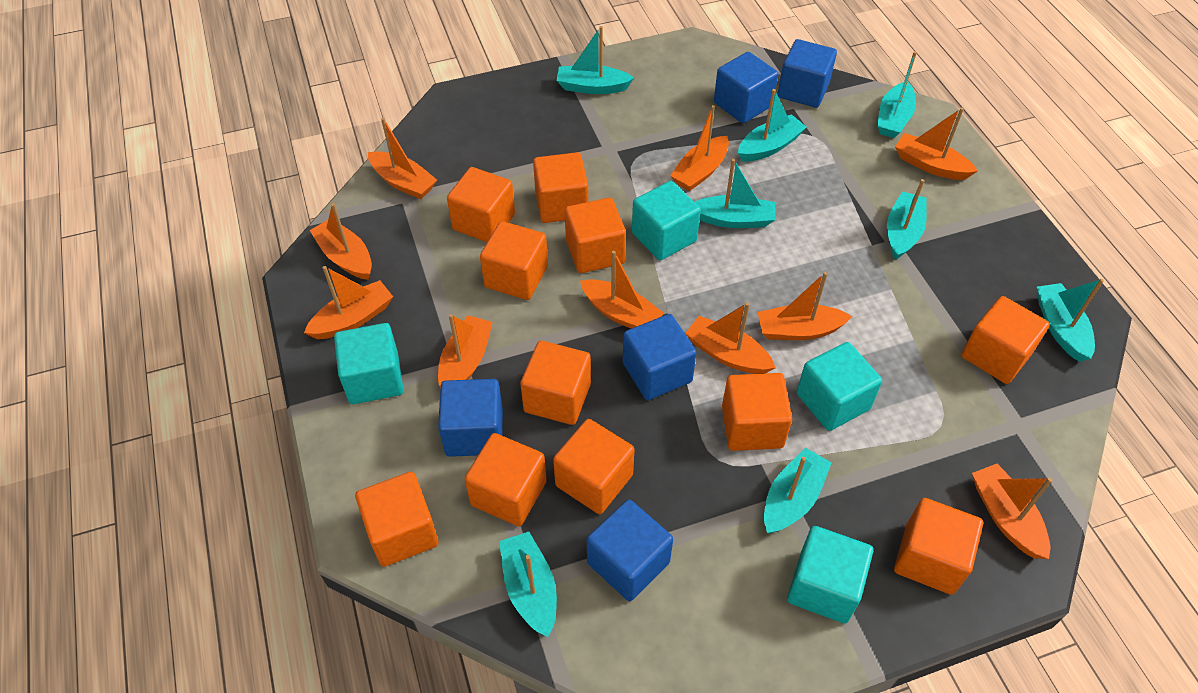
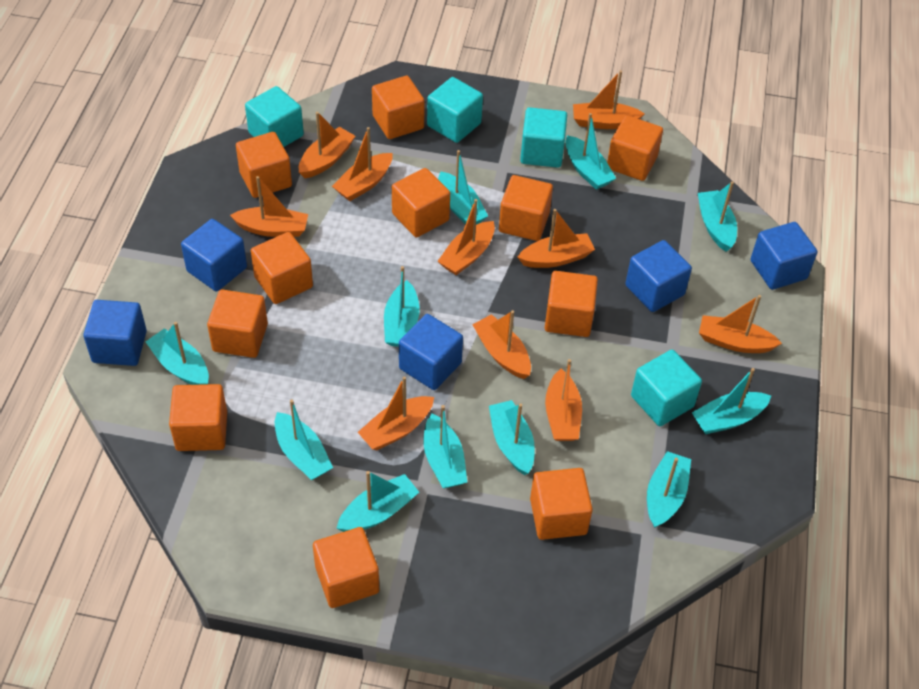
turquoise boat: 8 -> 11

